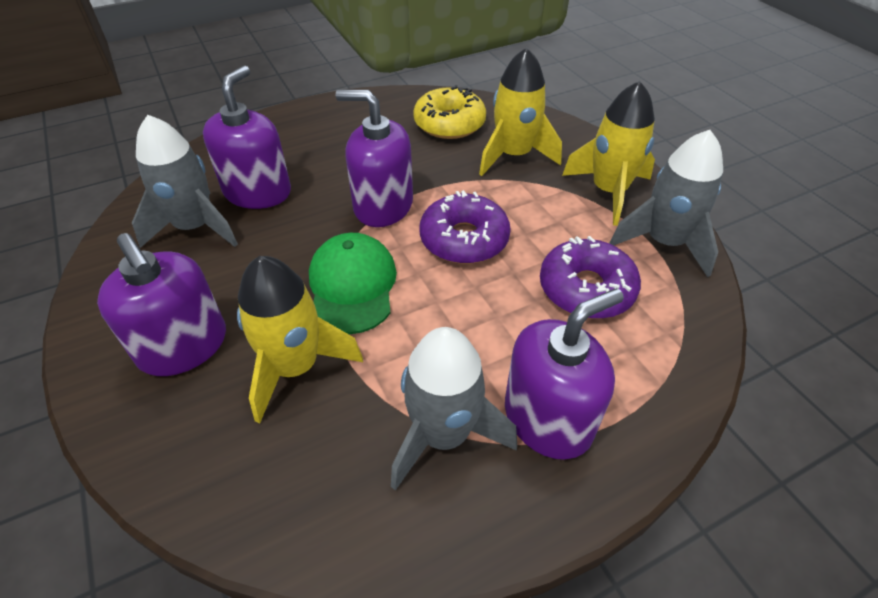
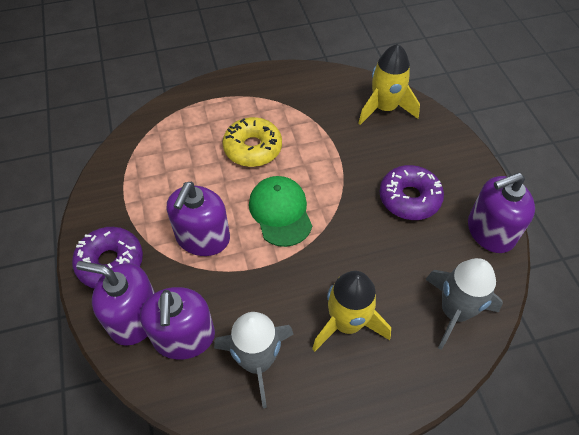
grey rocket: 3 -> 2
yellow rocket: 3 -> 2

